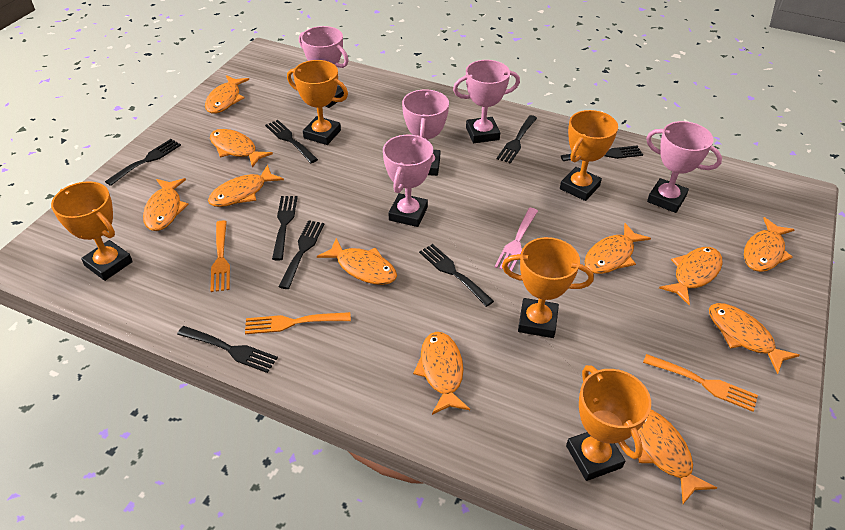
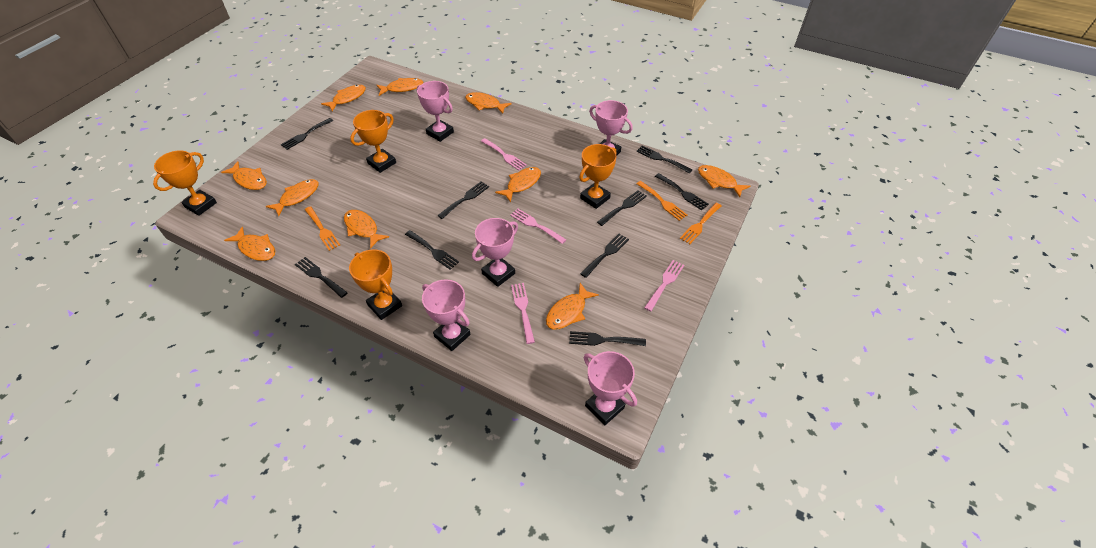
black fork: 8 -> 9
orange fish: 11 -> 10
orange trophy: 5 -> 4
pink fork: 1 -> 4

